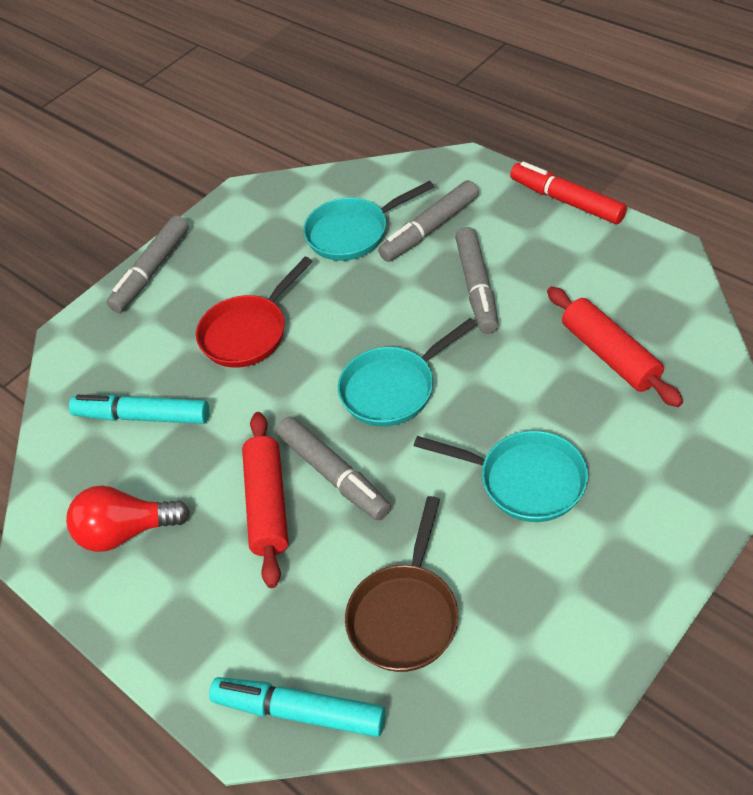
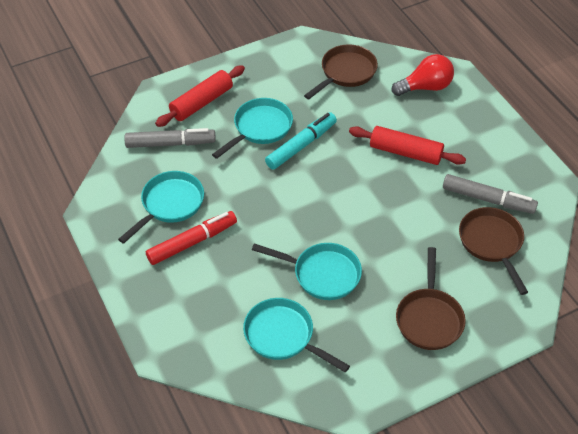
brown pan: 1 -> 3
grey marker: 4 -> 2
red pan: 1 -> 0
turquoise marker: 2 -> 1
turquoise pan: 3 -> 4

